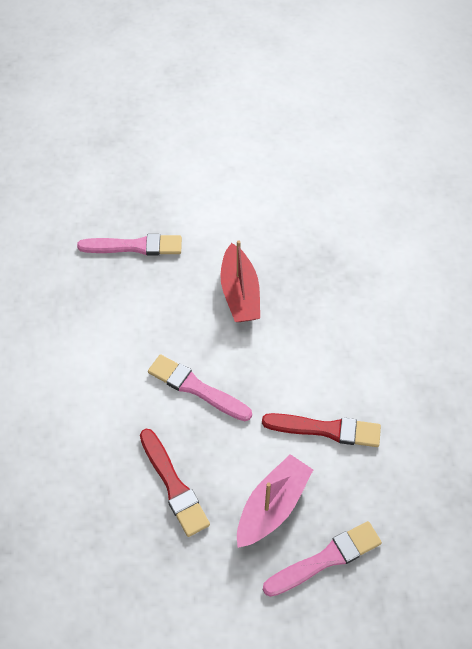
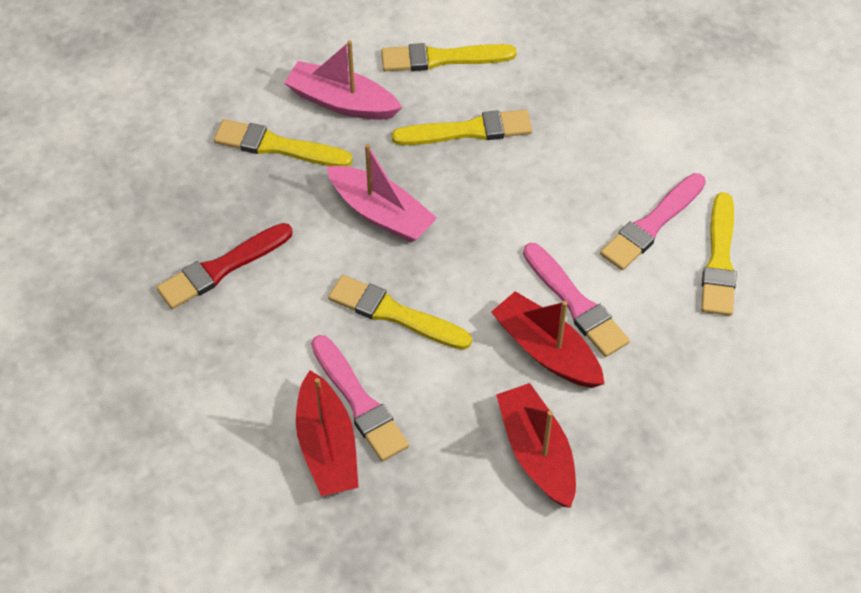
pink boat: 1 -> 2
red boat: 1 -> 3
red brush: 2 -> 1
yellow brush: 0 -> 5

